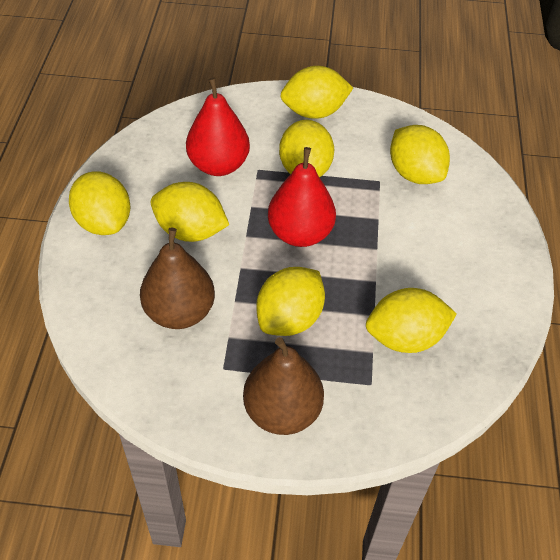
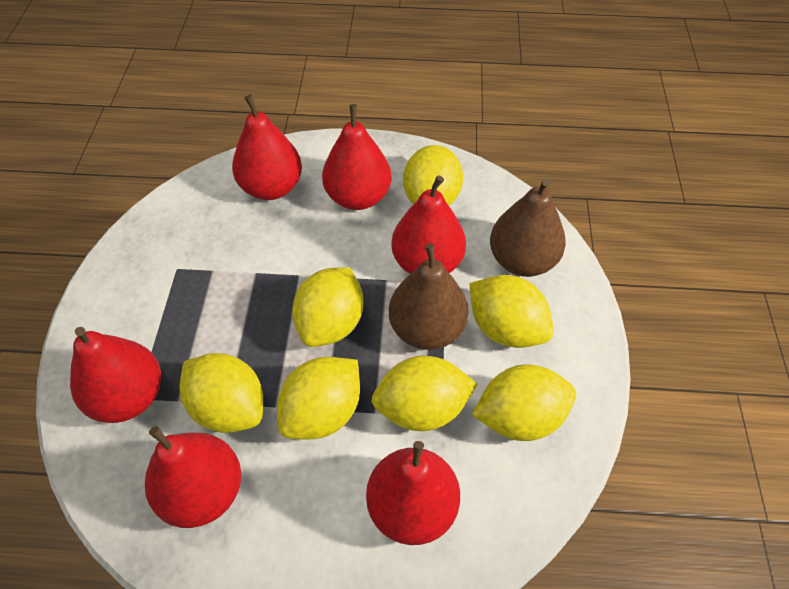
red pear: 2 -> 6

